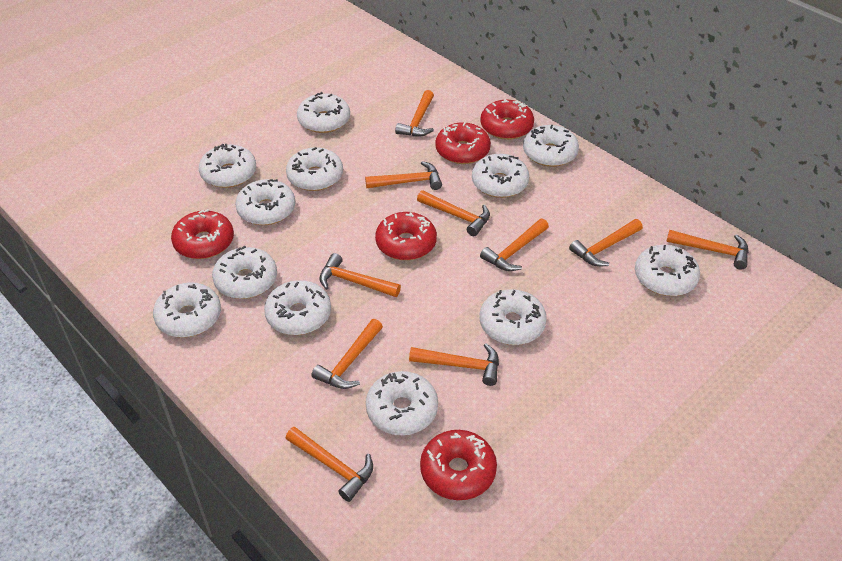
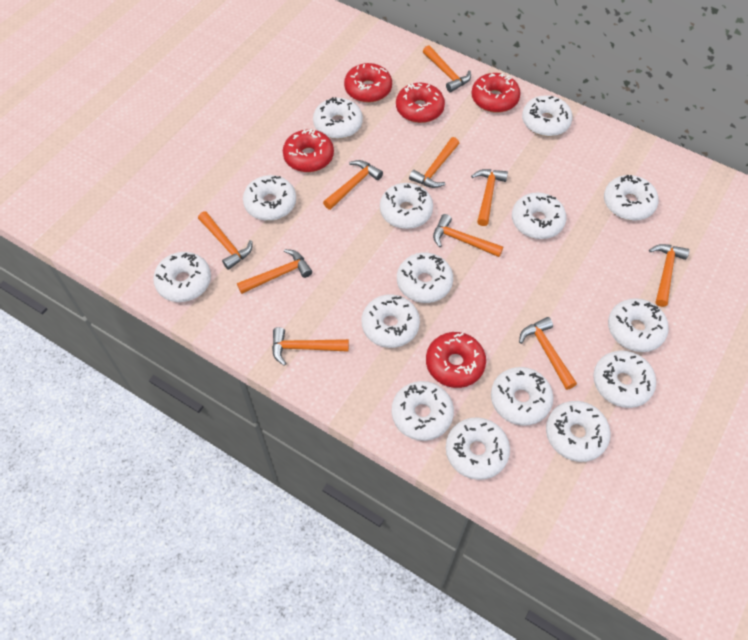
white donut: 12 -> 15

